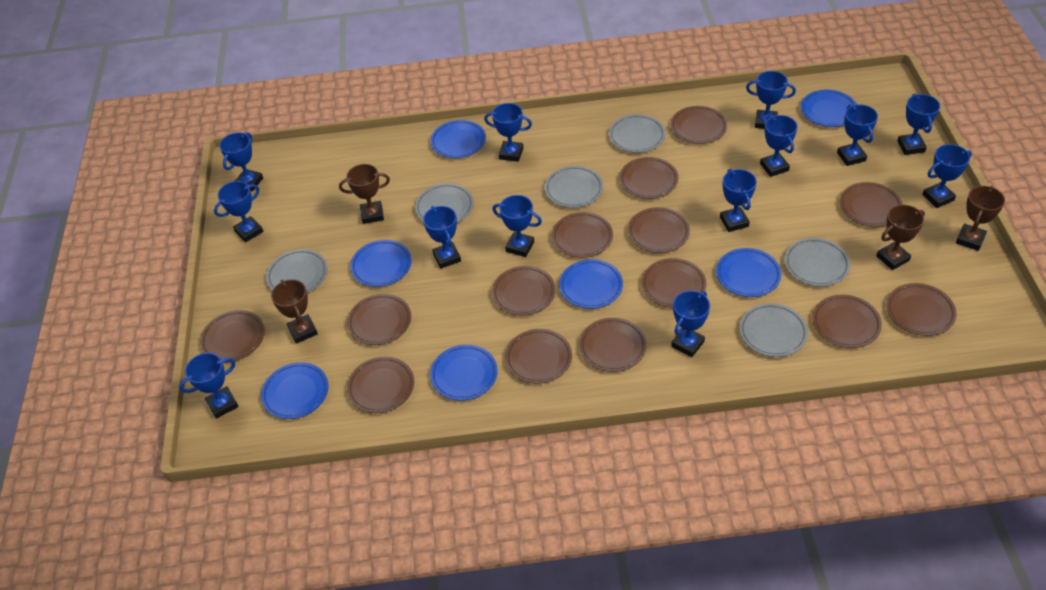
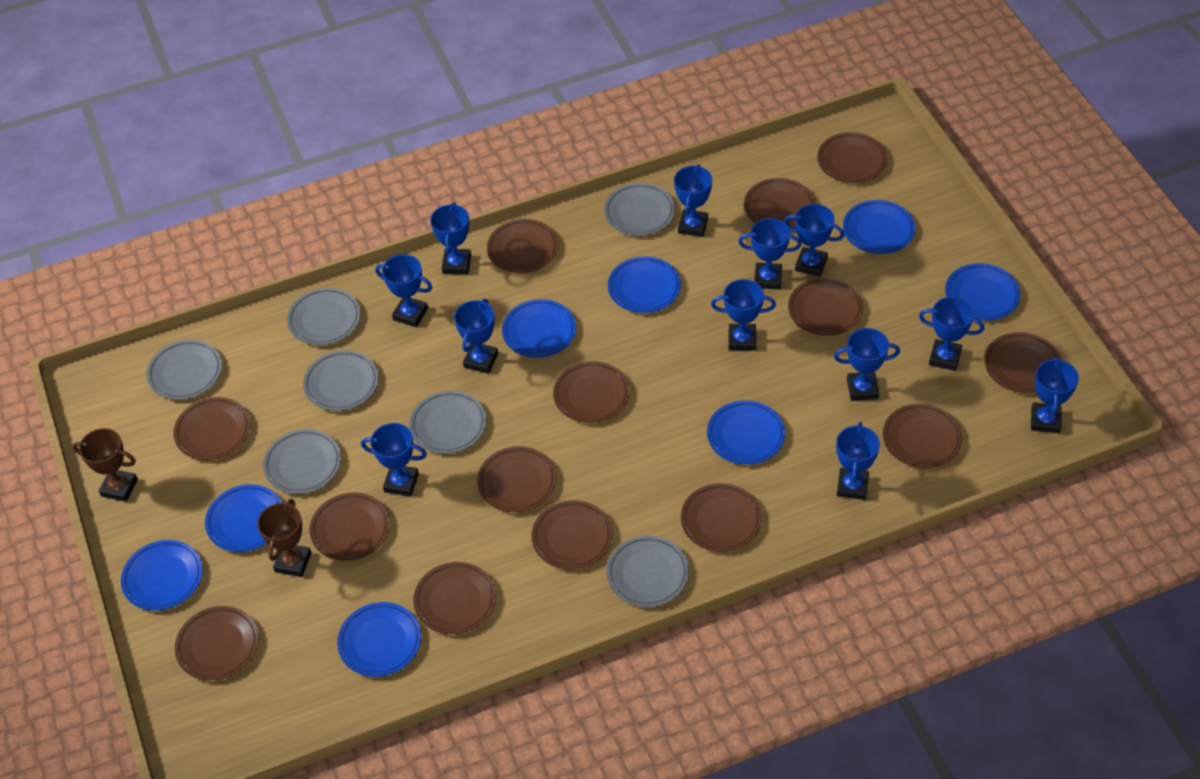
blue plate: 7 -> 8
blue trophy: 13 -> 12
brown trophy: 4 -> 2
grey plate: 6 -> 7

